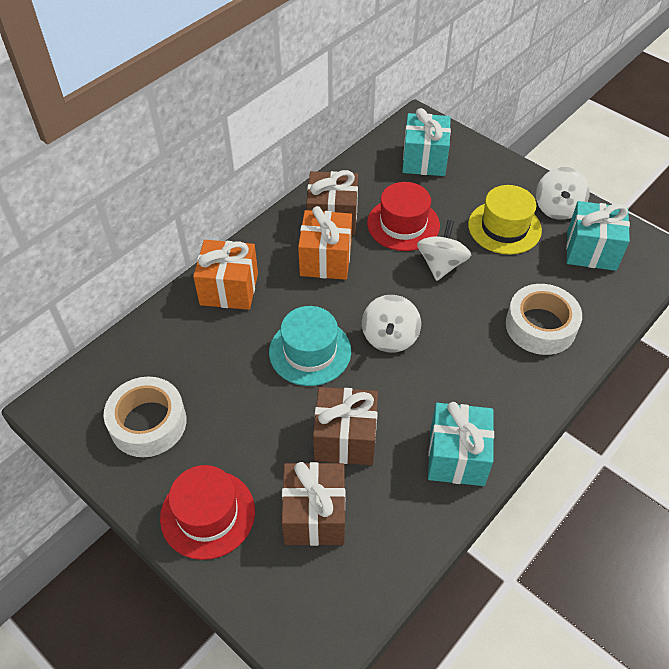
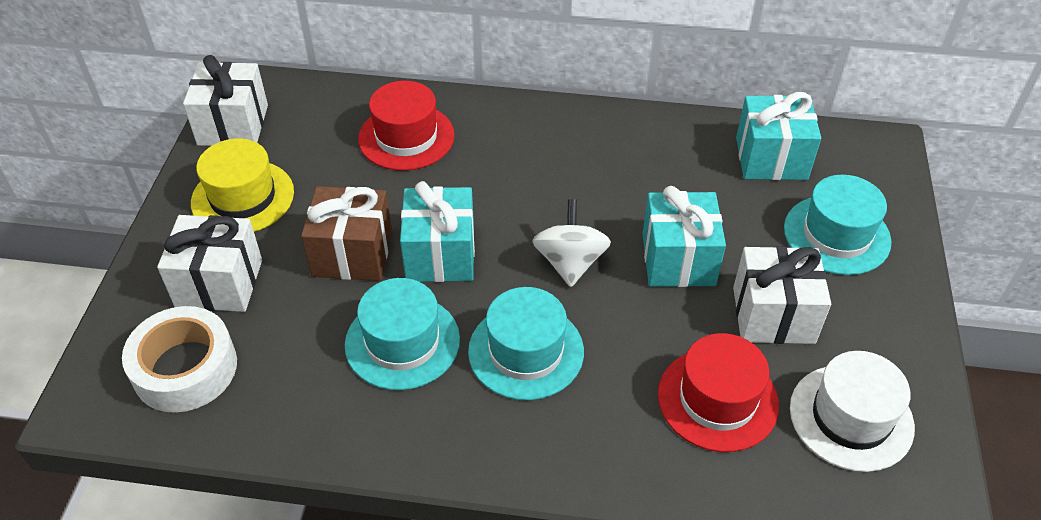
brown gift: 3 -> 1
orange gift: 2 -> 0
turquoise hat: 1 -> 3
white gift: 0 -> 3
white hat: 0 -> 1
white spinning top: 3 -> 1
white tape: 2 -> 1

